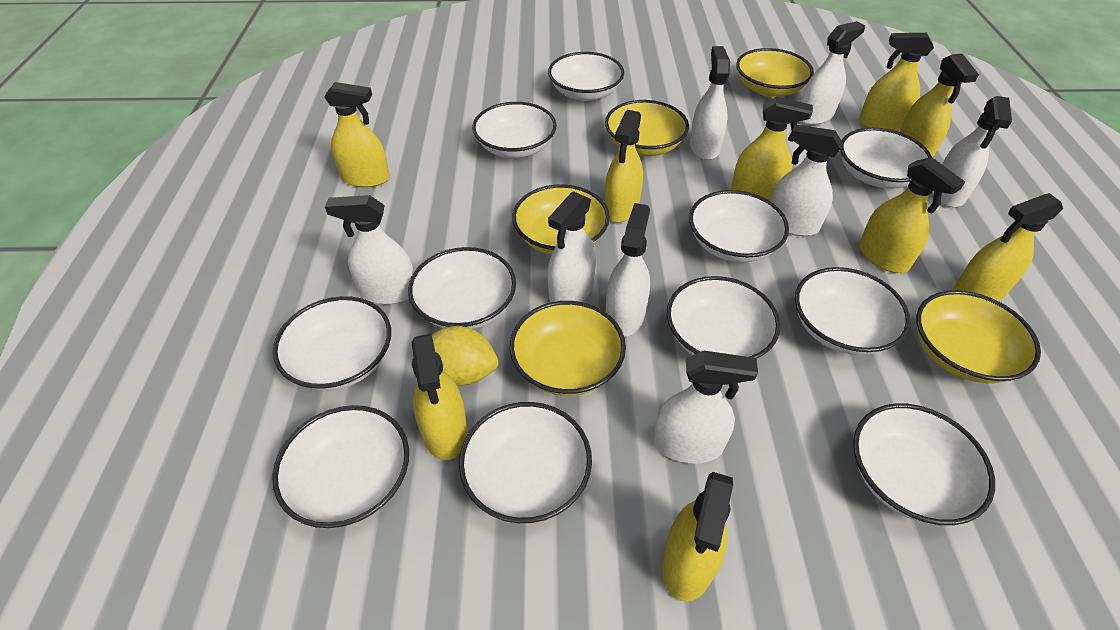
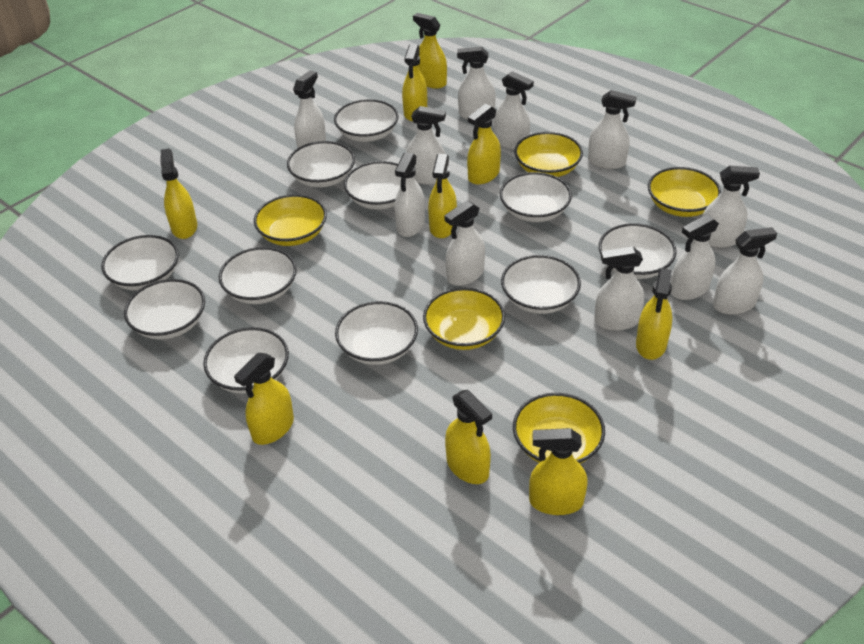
white spray bottle: 8 -> 11
yellow lemon: 1 -> 0

